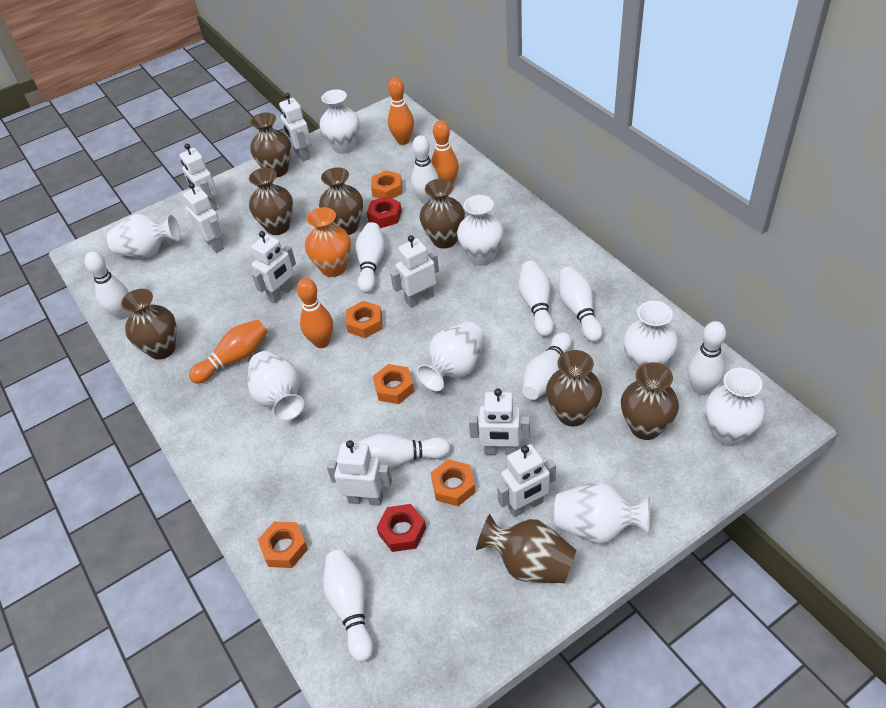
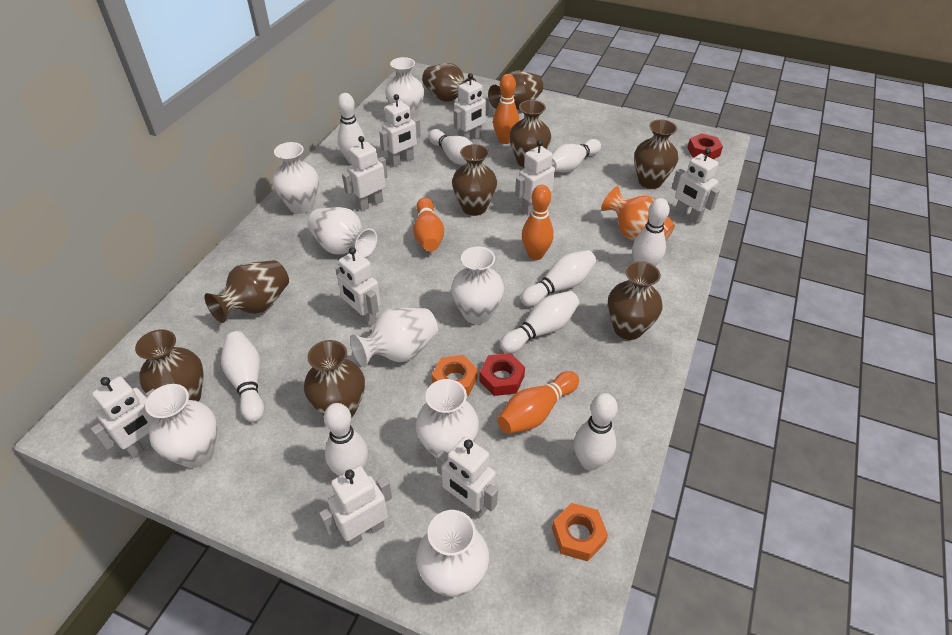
brown vase: 8 -> 9
orange nut: 5 -> 2
white robot: 8 -> 9

